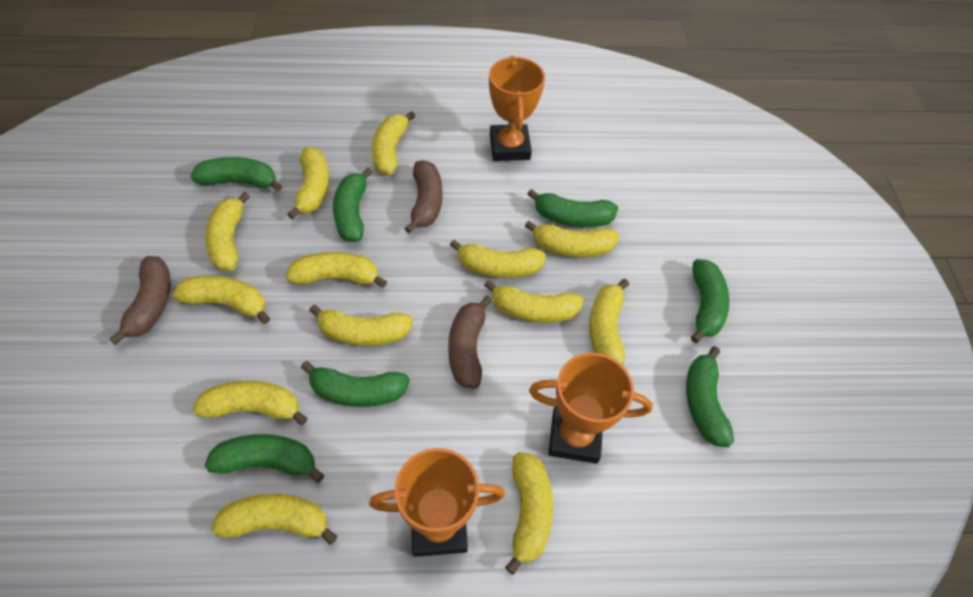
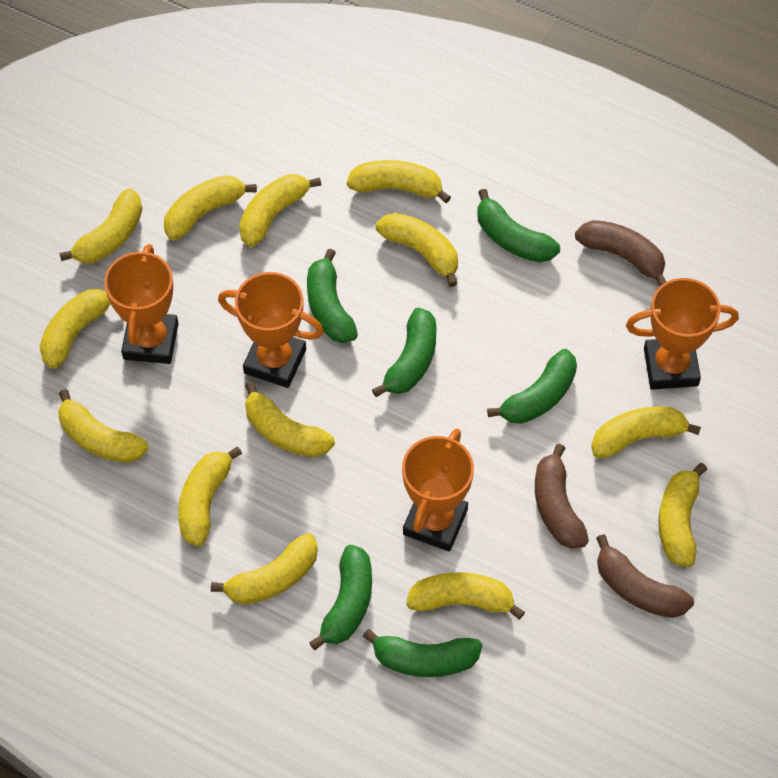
green banana: 7 -> 6
orange trophy: 3 -> 4

